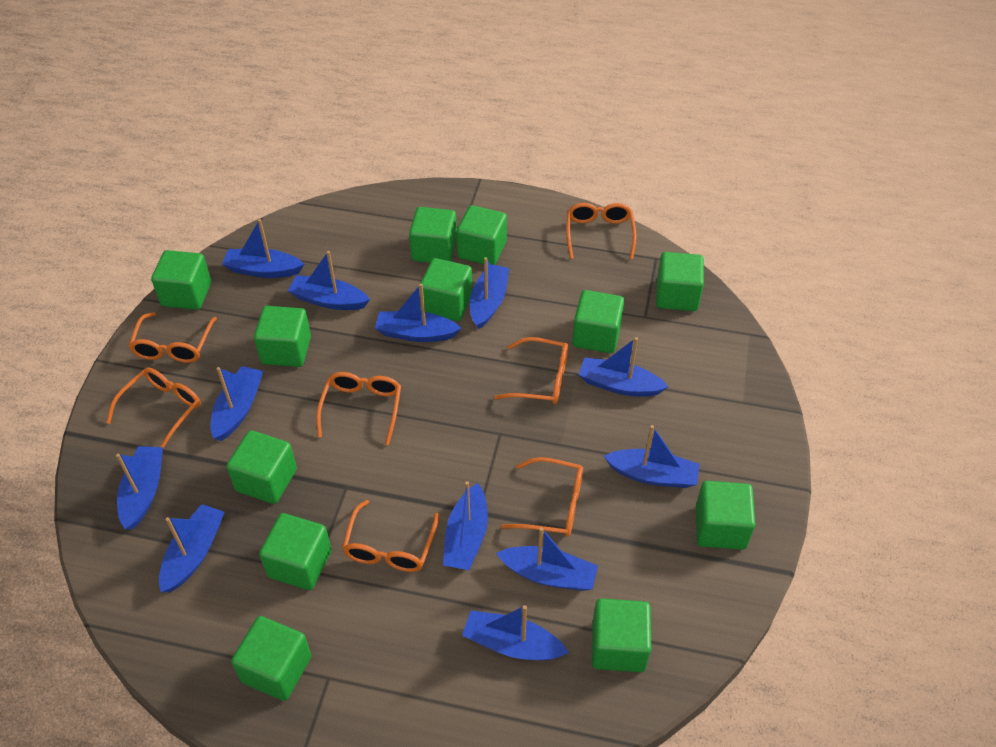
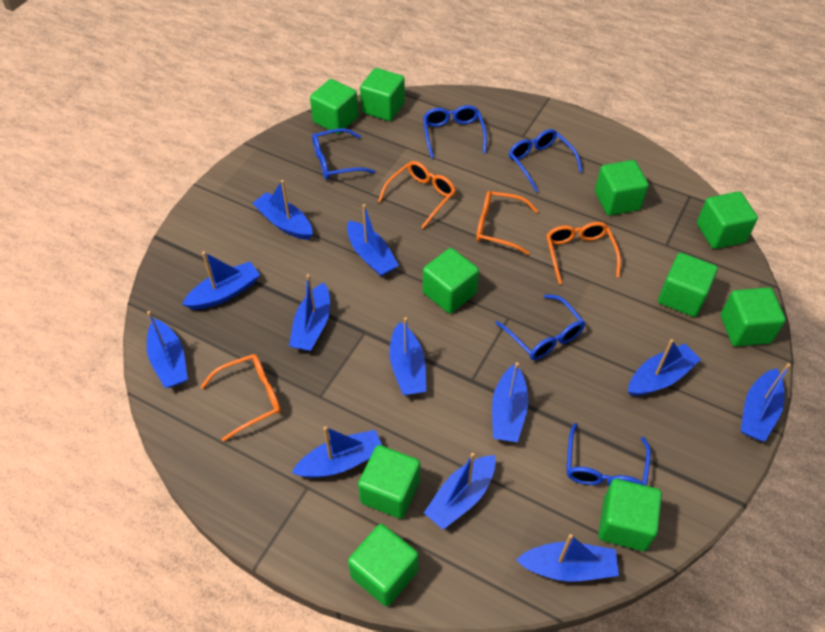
blue glasses: 0 -> 5
green cube: 12 -> 10
orange glasses: 7 -> 4

